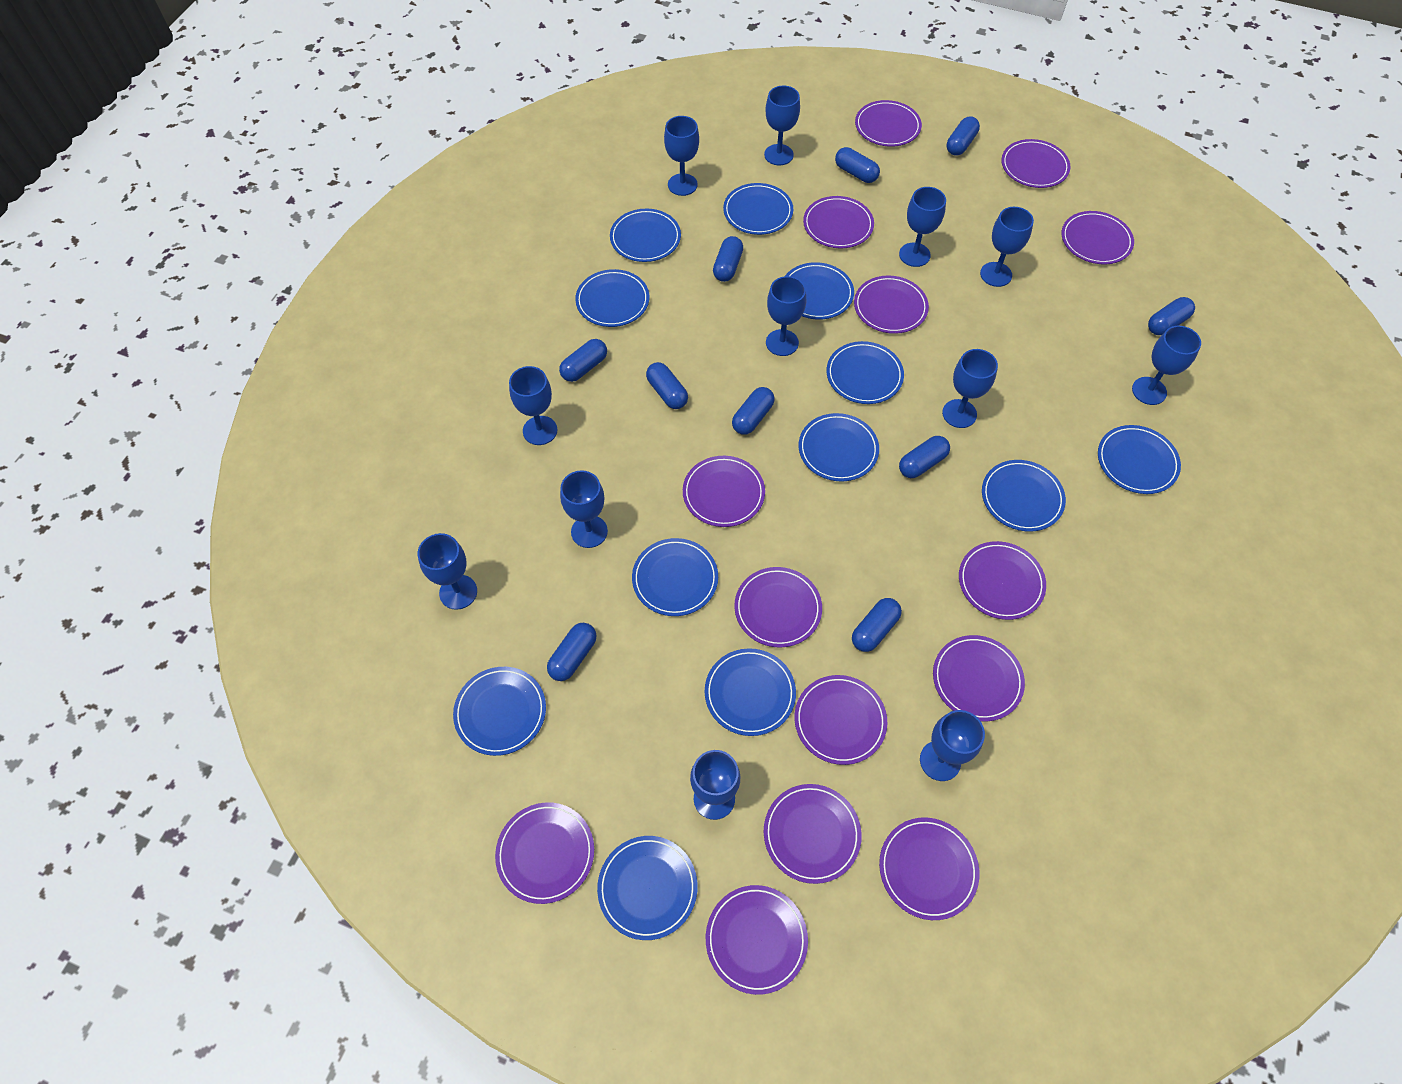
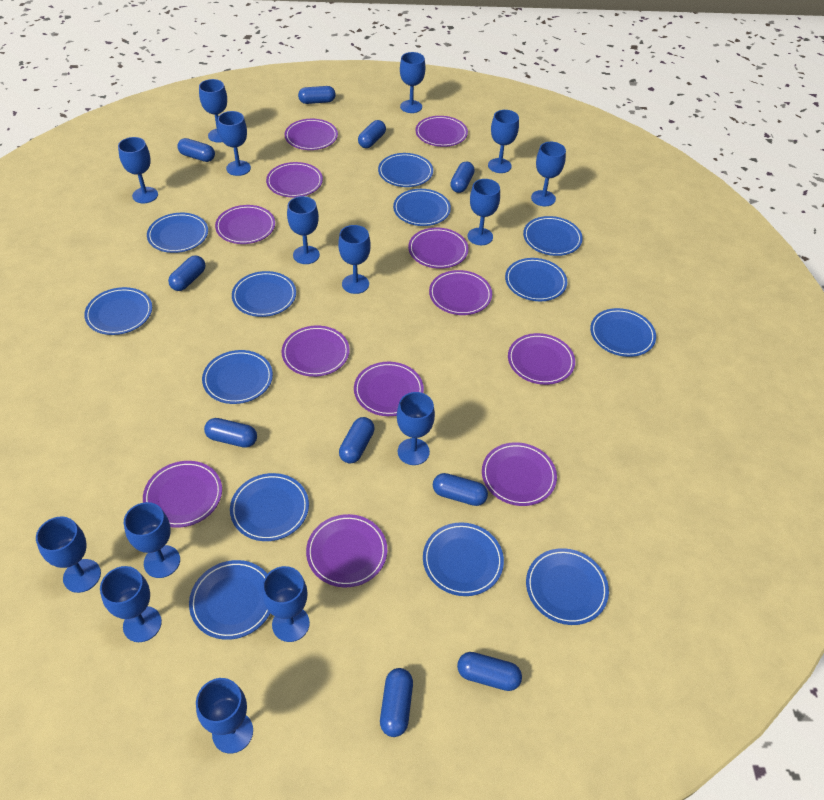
blue goblet: 12 -> 15
blue plate: 12 -> 13
purple plate: 14 -> 12

